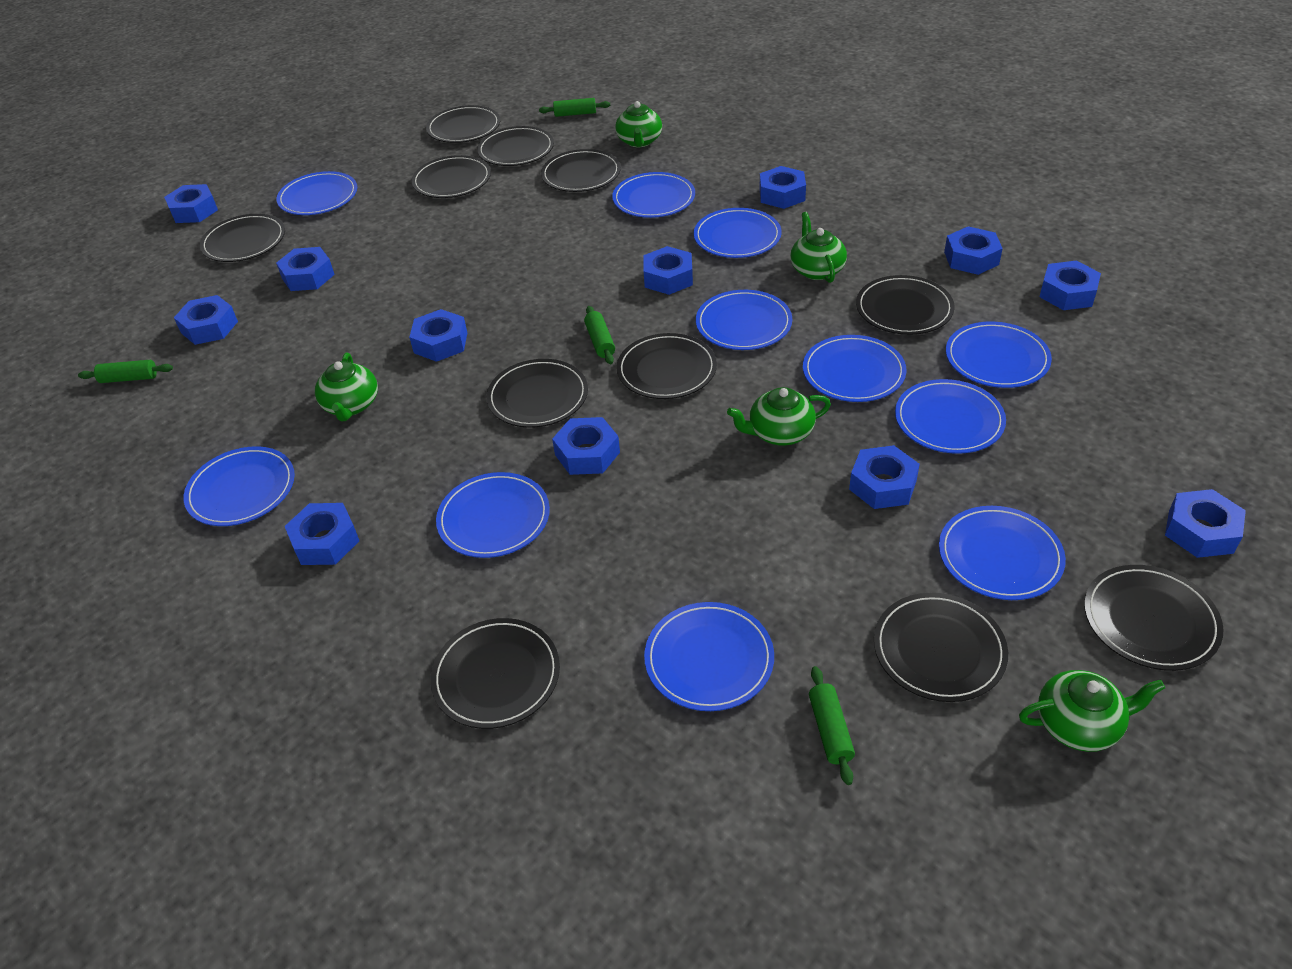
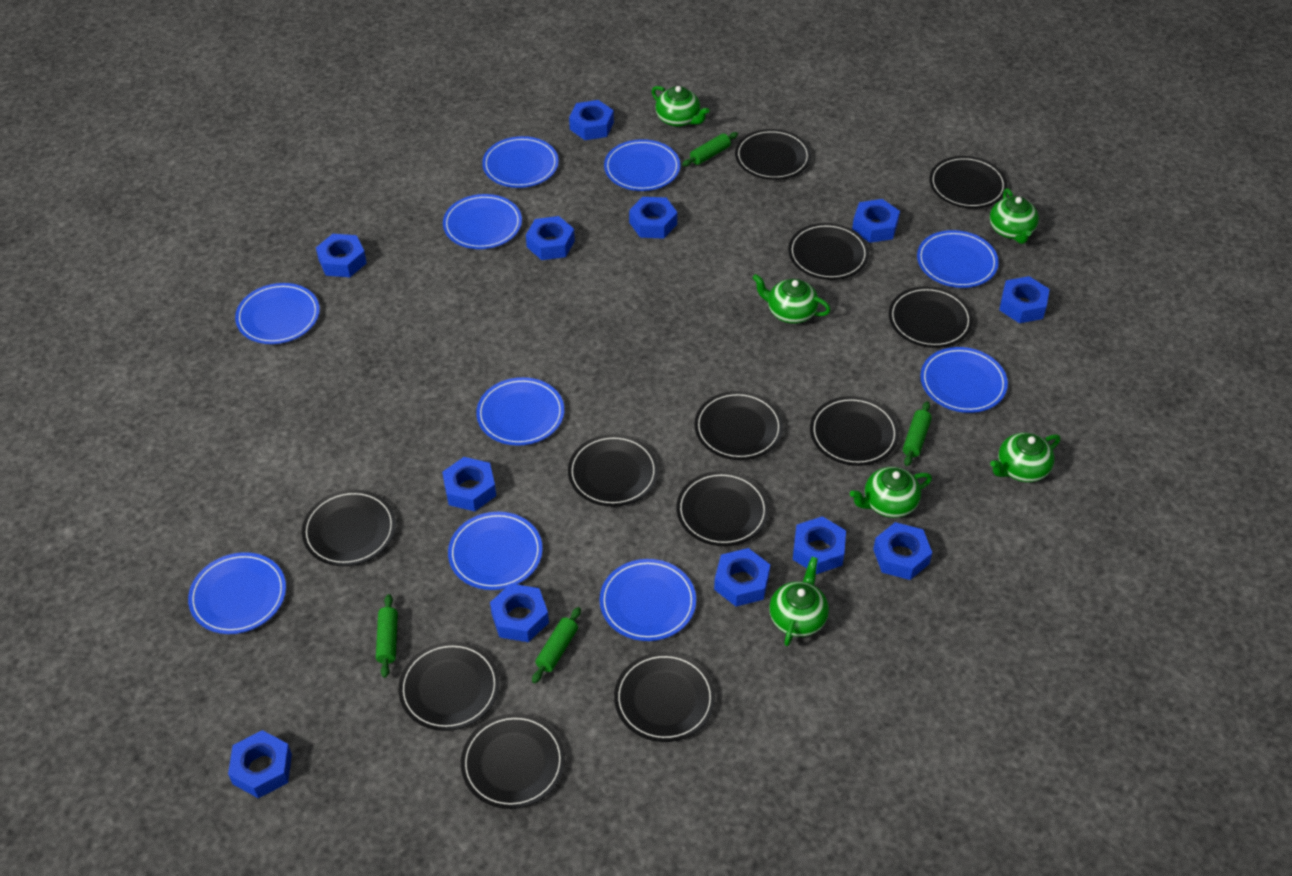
black plate: 11 -> 12
blue plate: 11 -> 10
green teapot: 5 -> 6

